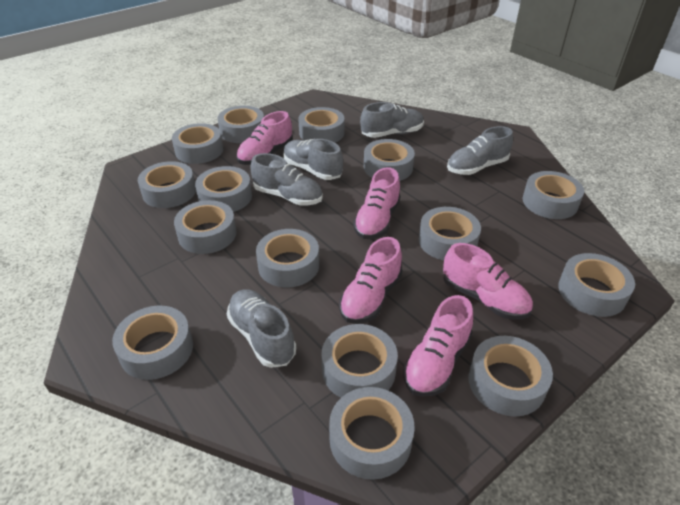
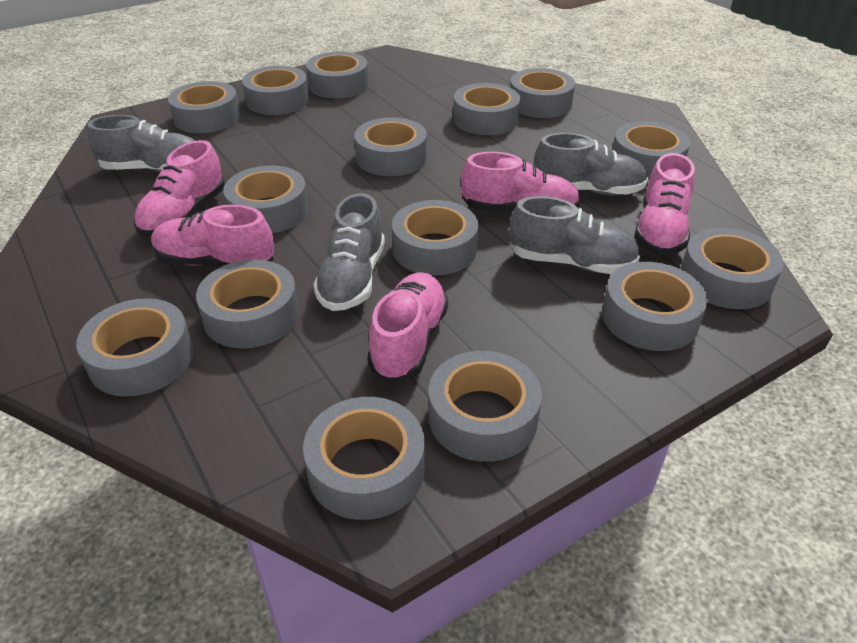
grey shoe: 5 -> 4

